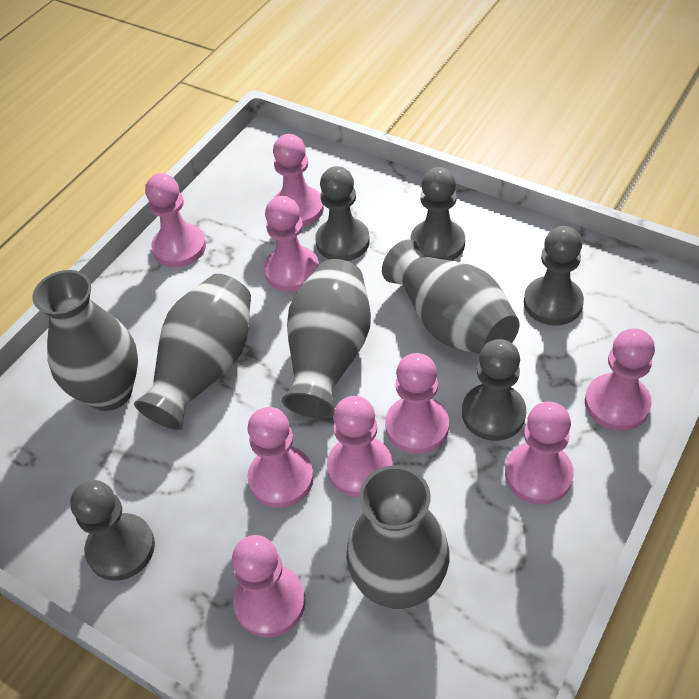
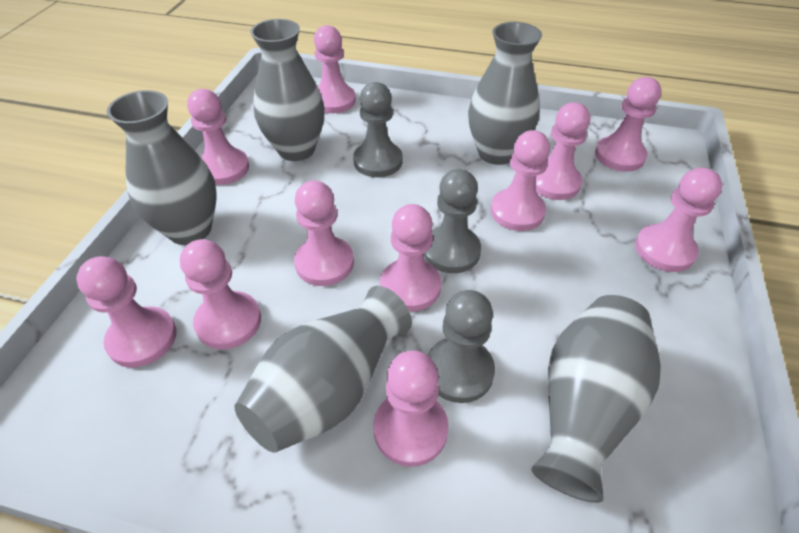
grey pawn: 5 -> 3
pink pawn: 9 -> 11

